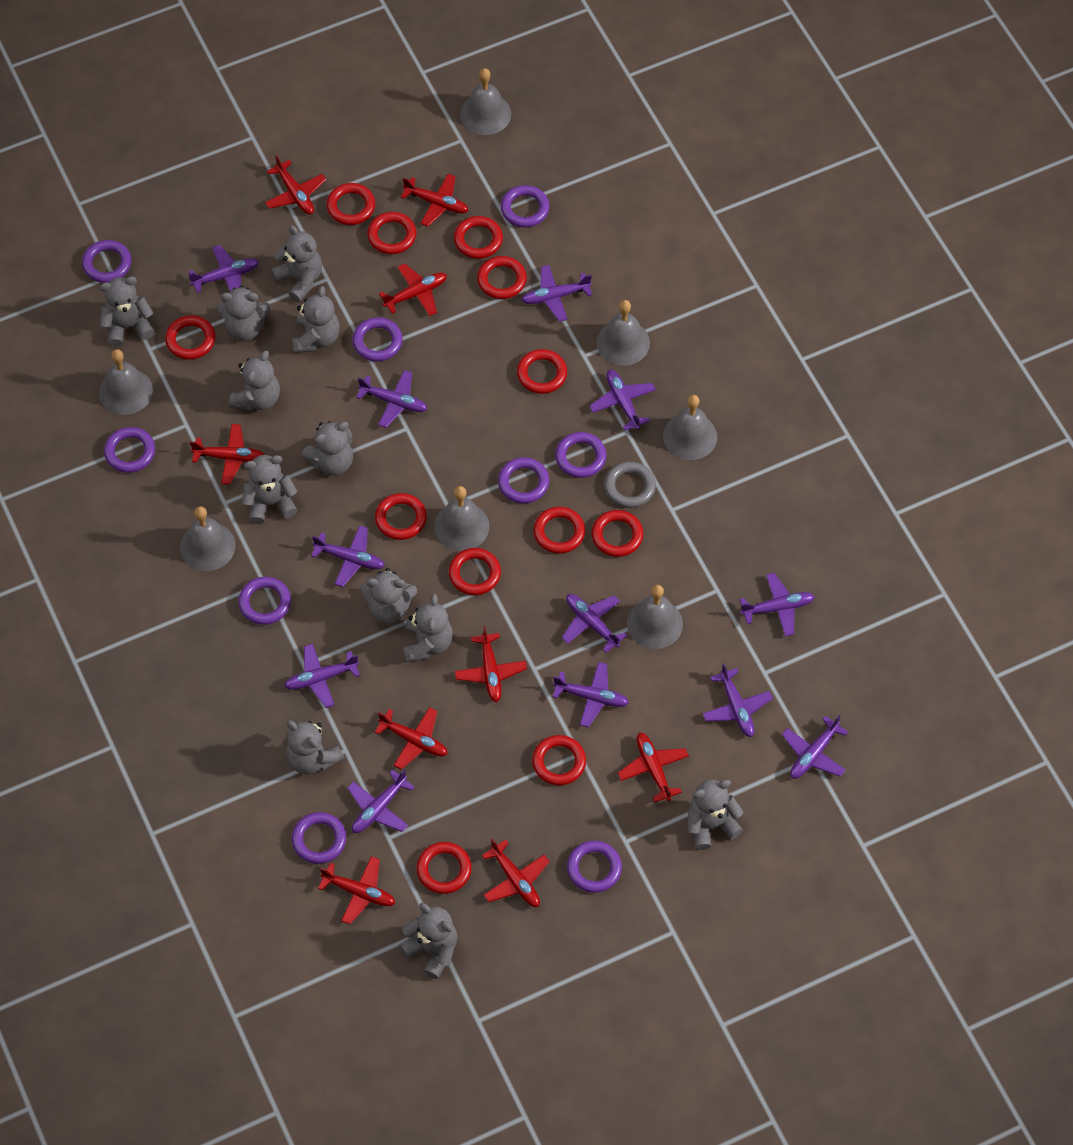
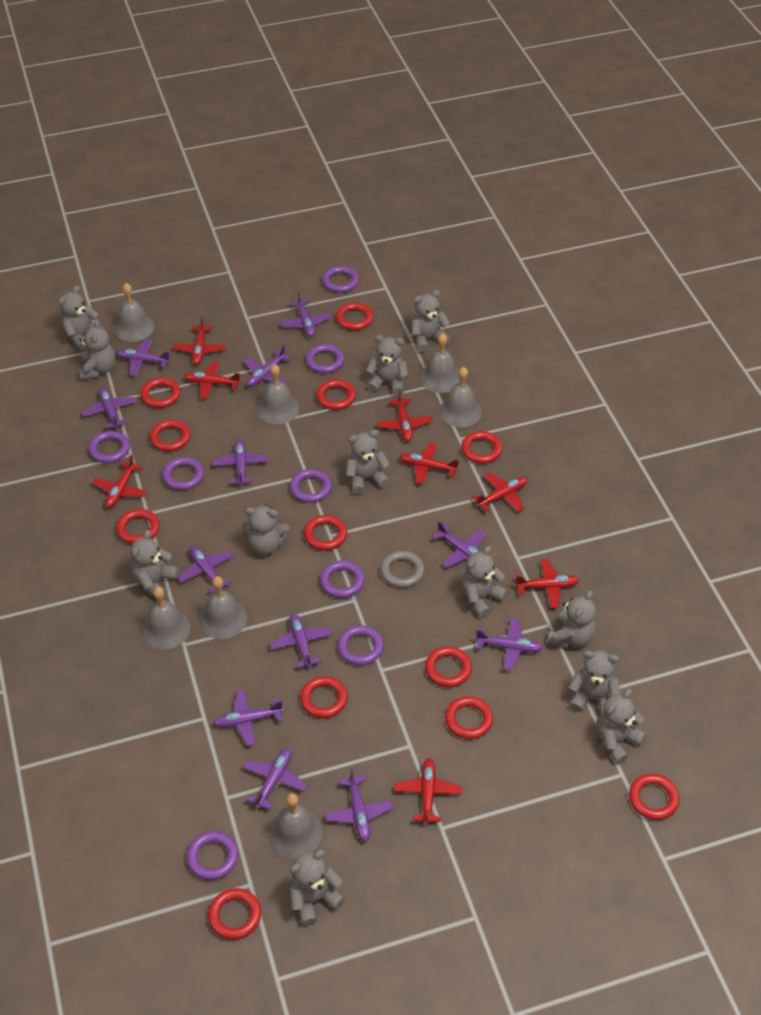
purple ring: 9 -> 8
red plane: 9 -> 8

